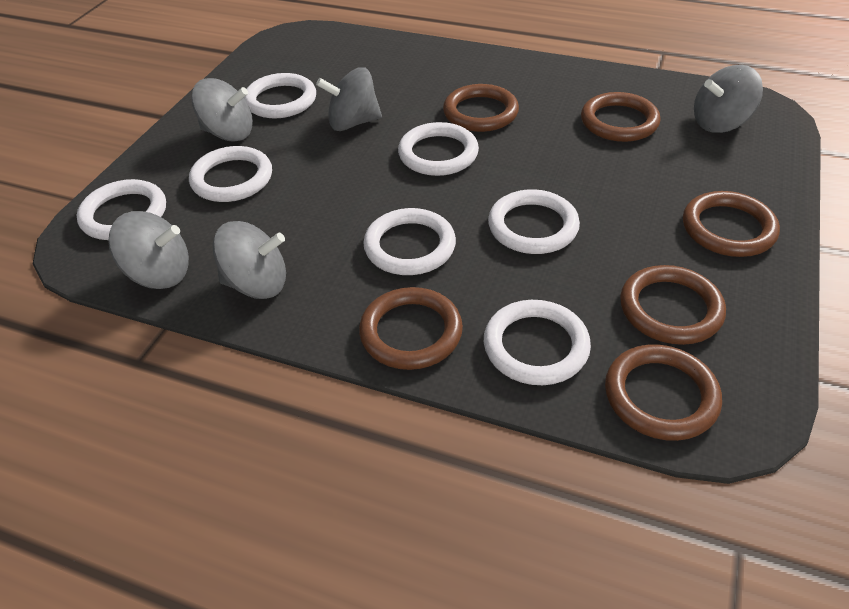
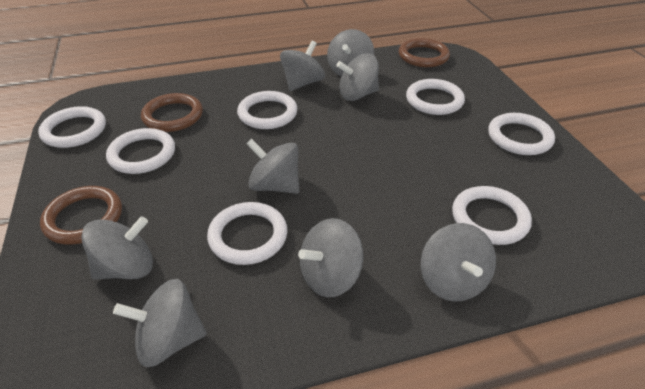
brown ring: 6 -> 3
grey spinning top: 5 -> 8

